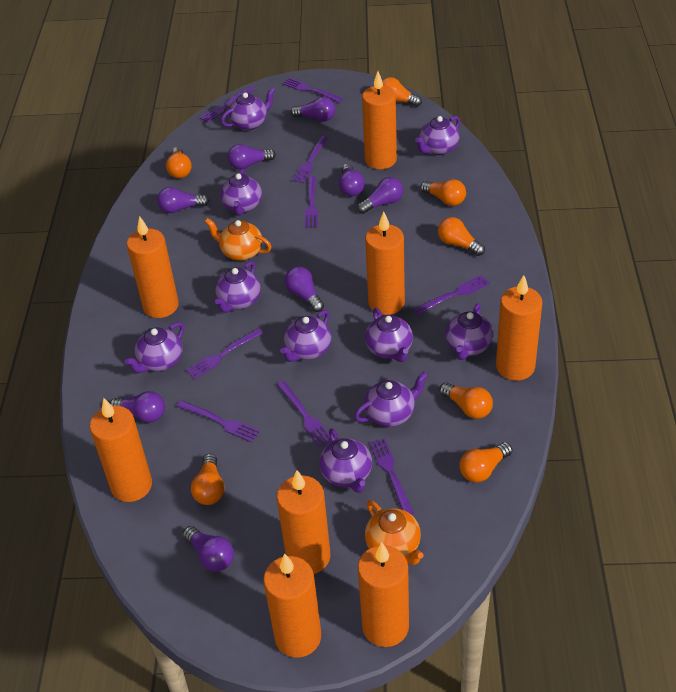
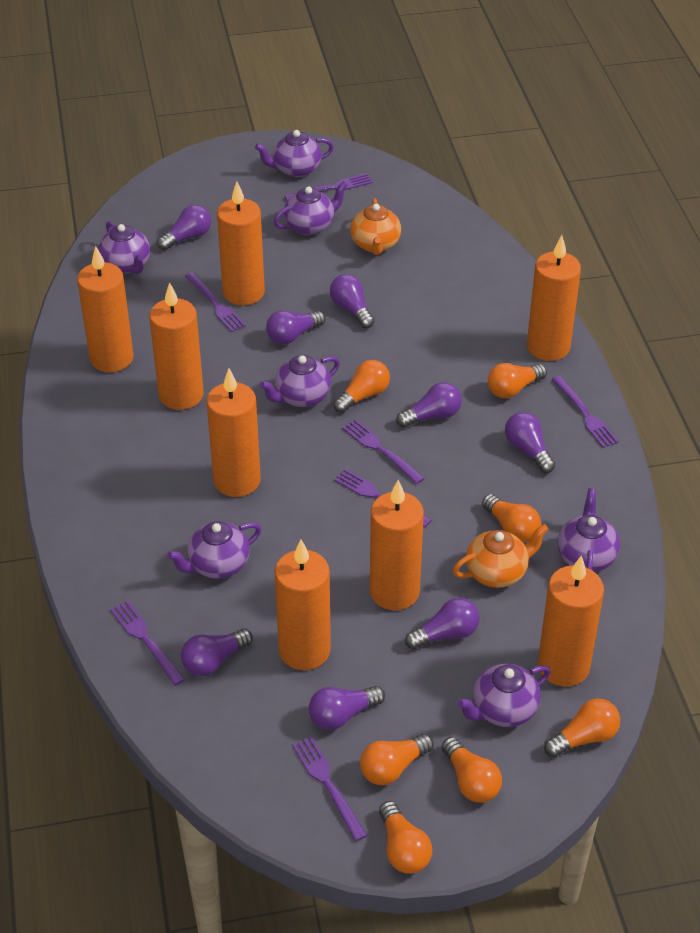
purple fork: 9 -> 7
purple teapot: 10 -> 7

